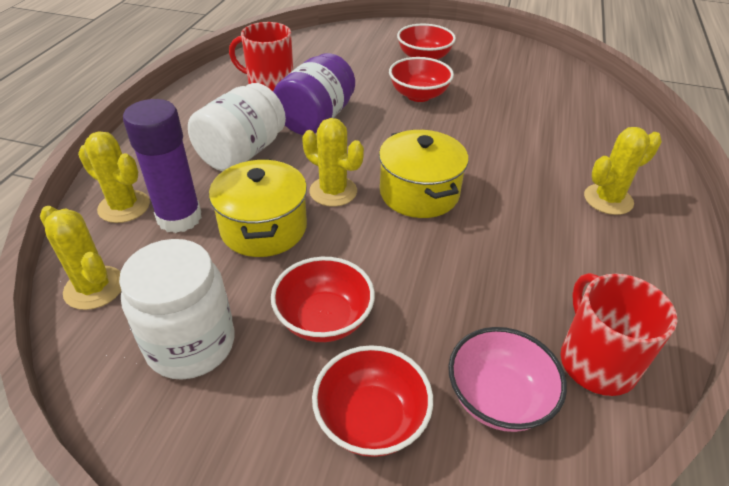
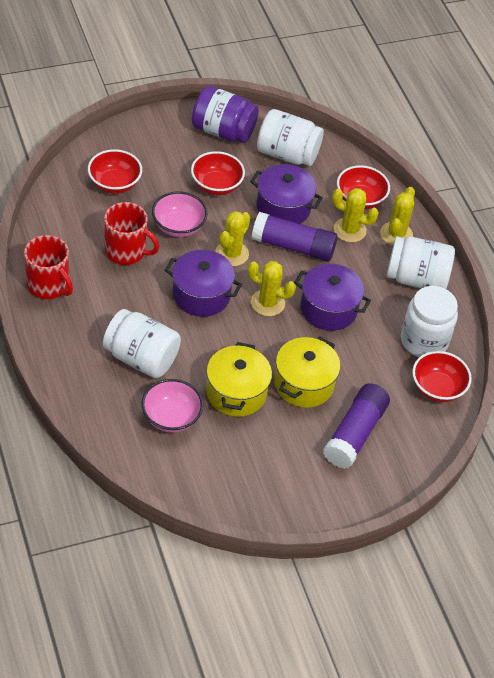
pink bowl: 1 -> 2
purple glue stick: 1 -> 2
purple pot: 0 -> 3
white jar: 2 -> 4

